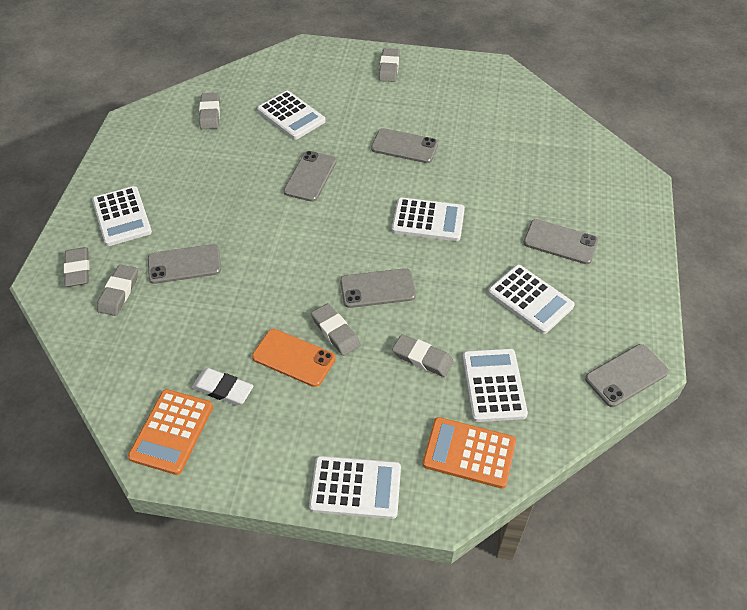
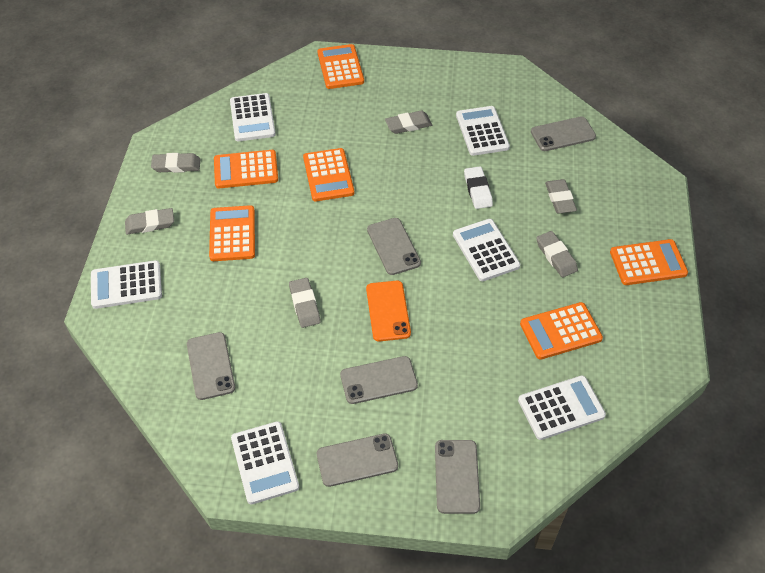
orange calculator: 2 -> 6

